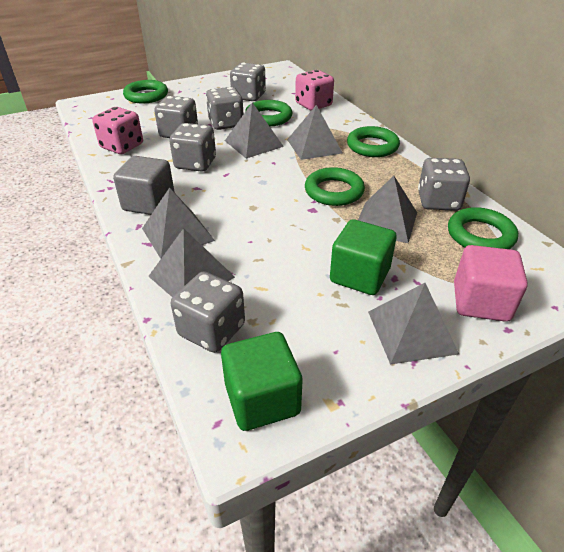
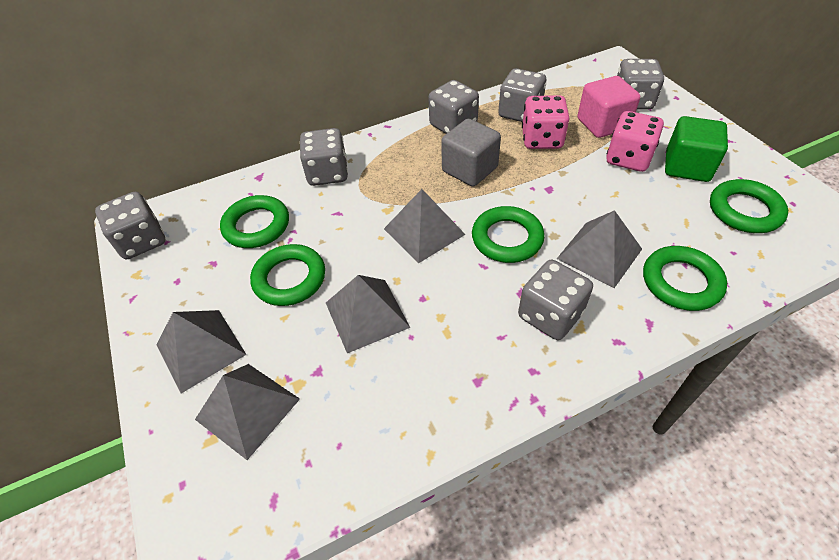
green cube: 2 -> 1
grey pyramid: 6 -> 5

